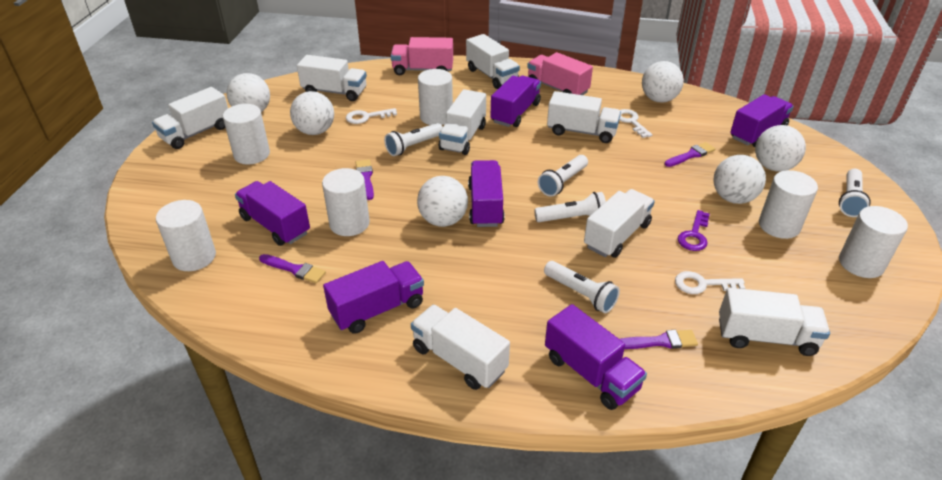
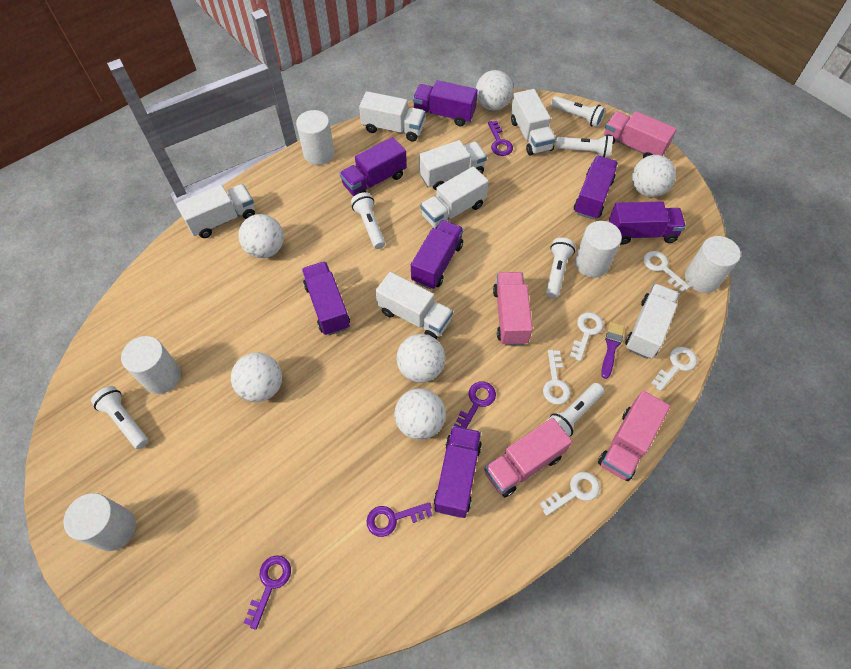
pink truck: 2 -> 4
purple brush: 4 -> 1
purple key: 1 -> 4
purple truck: 6 -> 7
white cylinder: 6 -> 5
white flashlight: 5 -> 6
white key: 3 -> 5
white truck: 8 -> 7

